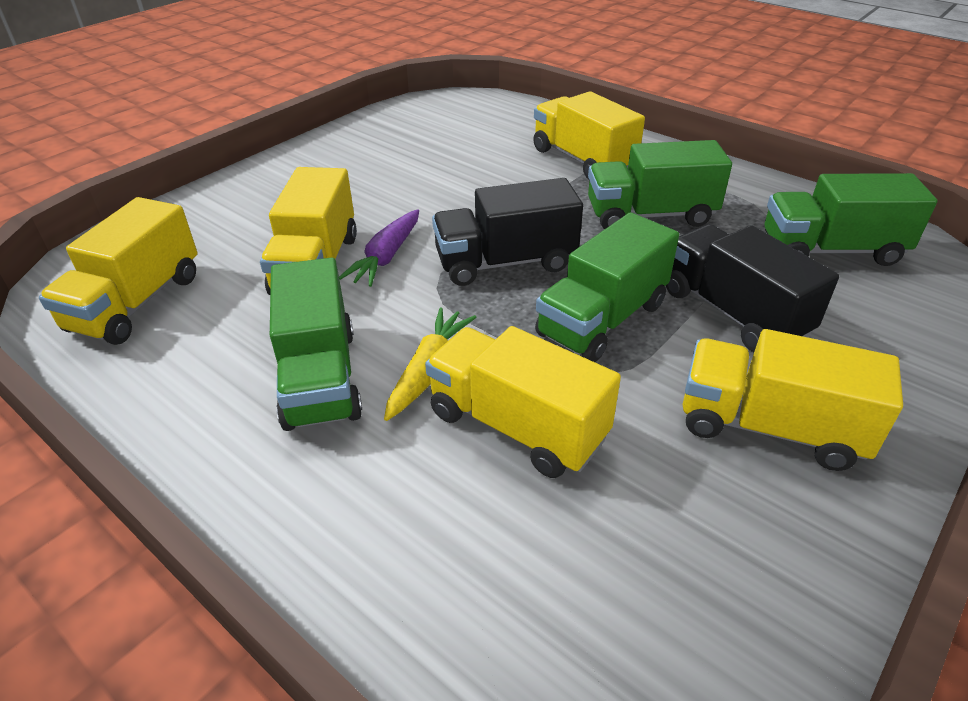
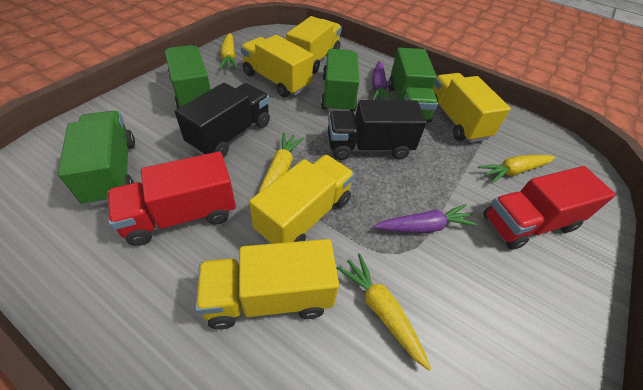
purple carrot: 1 -> 2
red truck: 0 -> 2
yellow carrot: 1 -> 4

